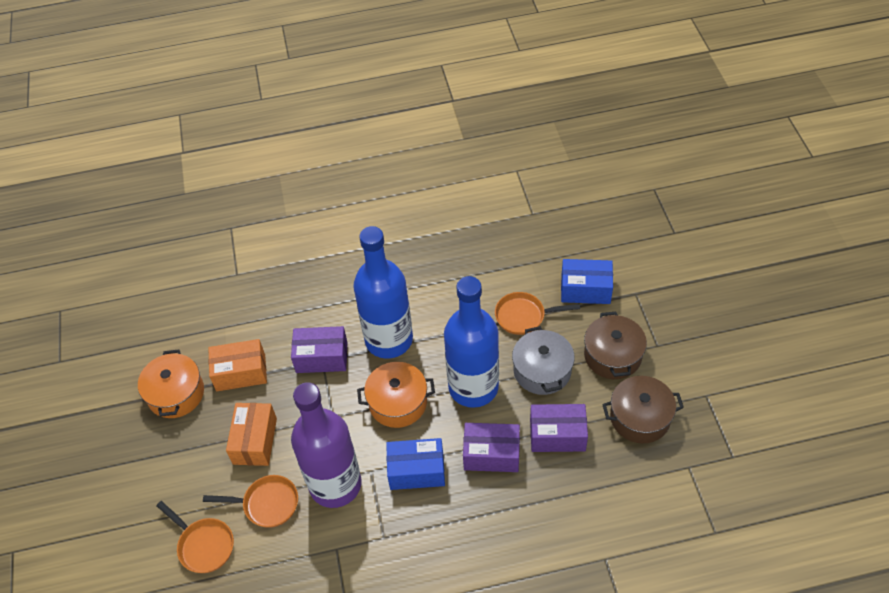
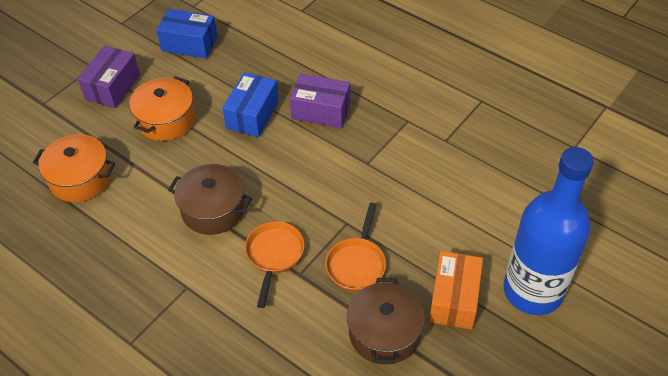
blue bottle: 2 -> 1
grey pot: 1 -> 0
orange box: 2 -> 1
orange pan: 3 -> 2
purple bottle: 1 -> 0
purple box: 3 -> 2

